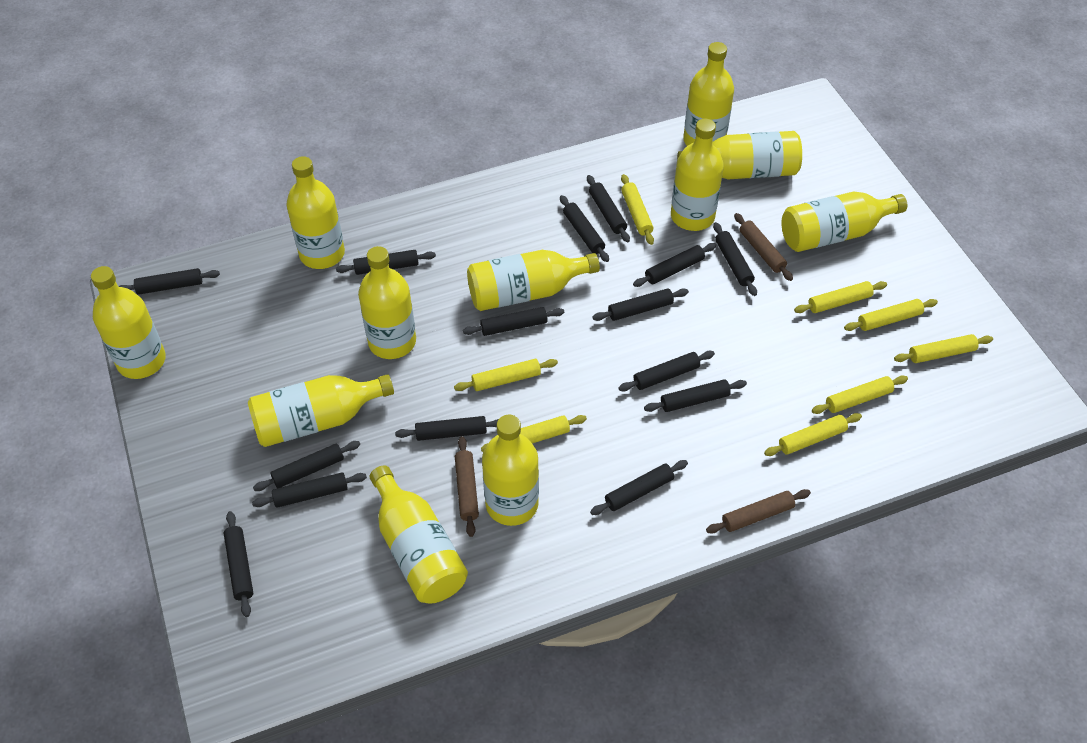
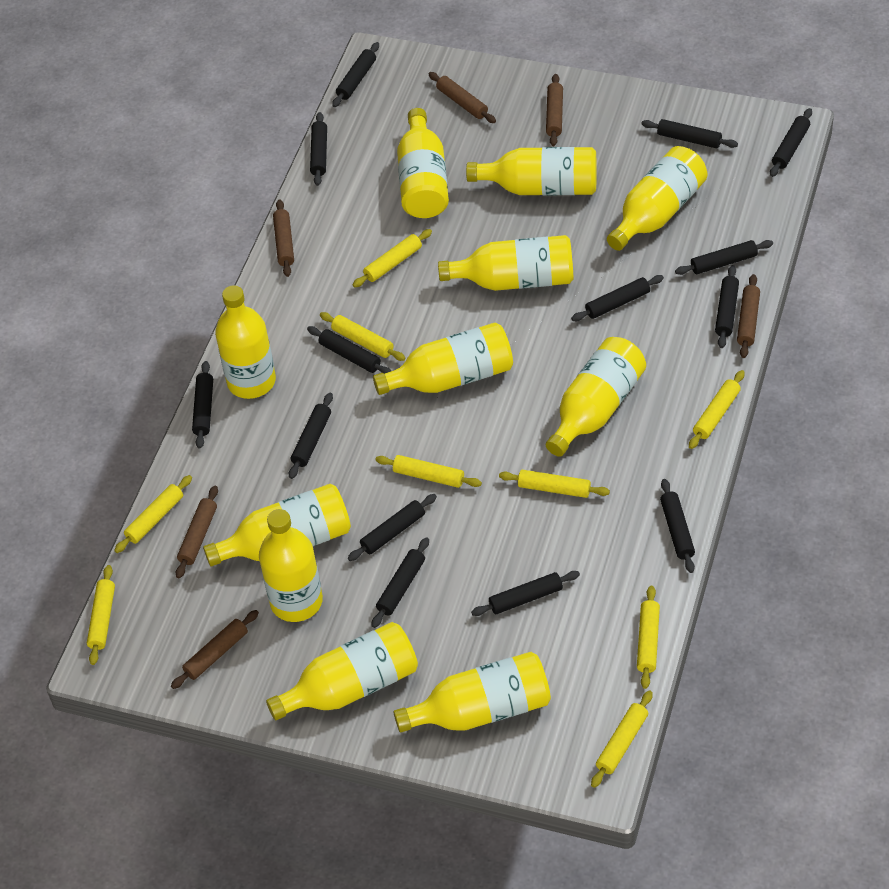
black rolling pin: 15 -> 14
brown rolling pin: 3 -> 6
yellow rolling pin: 8 -> 9

